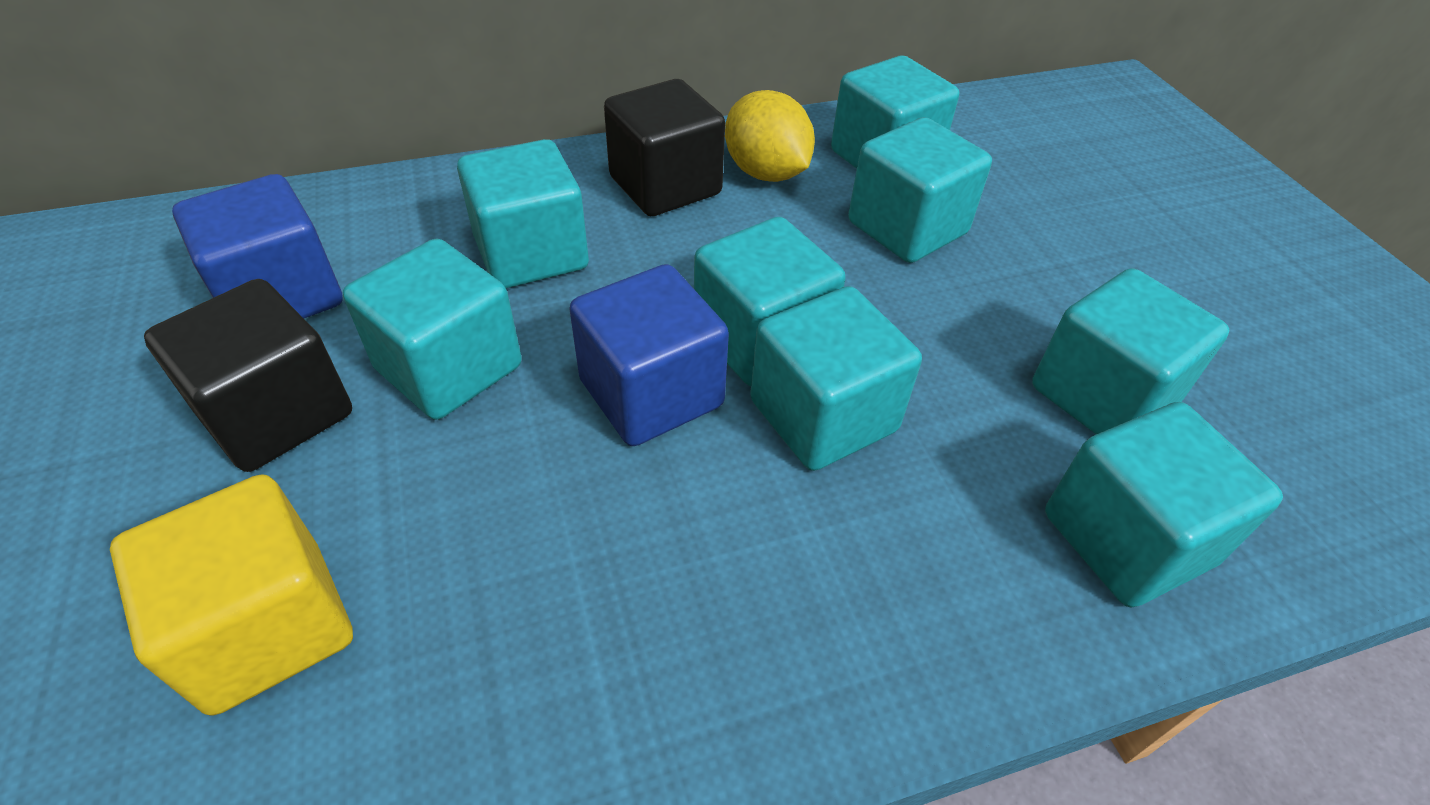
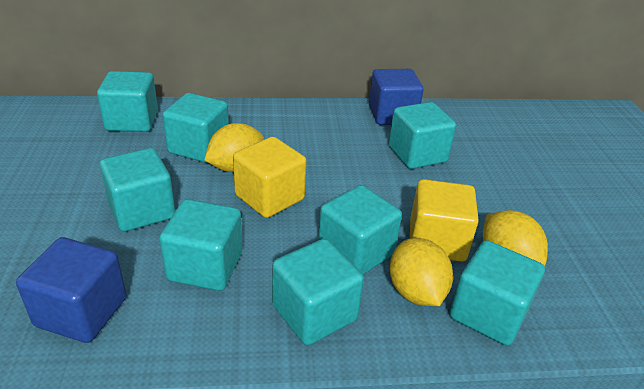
black cube: 2 -> 0
yellow cube: 1 -> 2
yellow lemon: 1 -> 3

